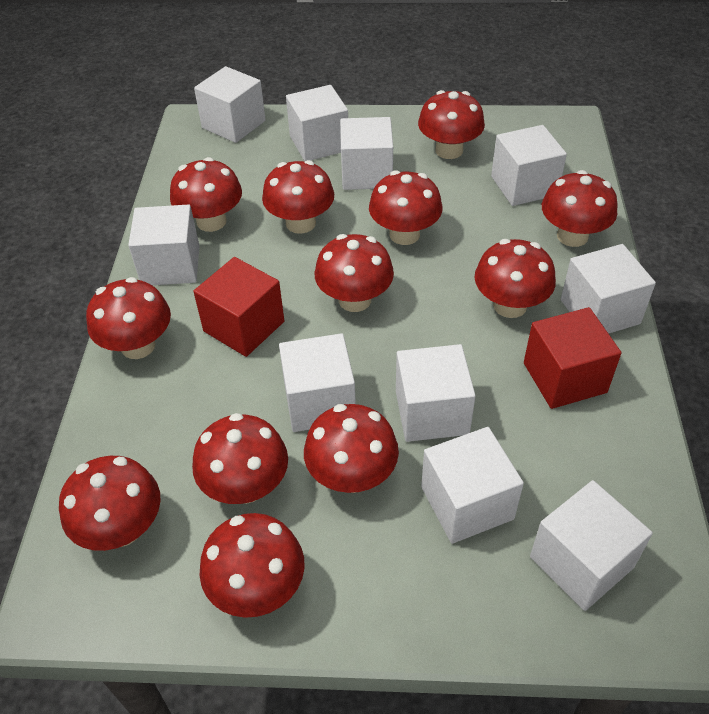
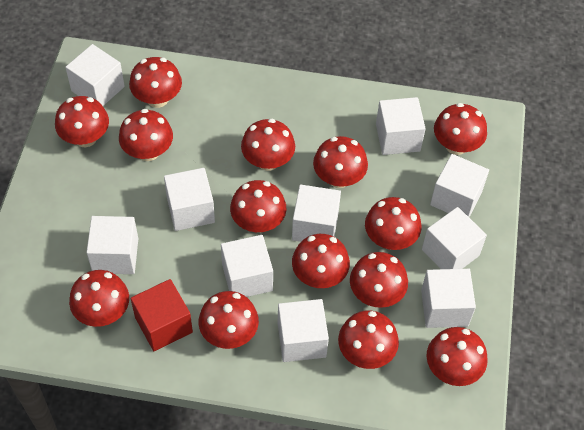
red cube: 2 -> 1
red mushroom: 12 -> 14

